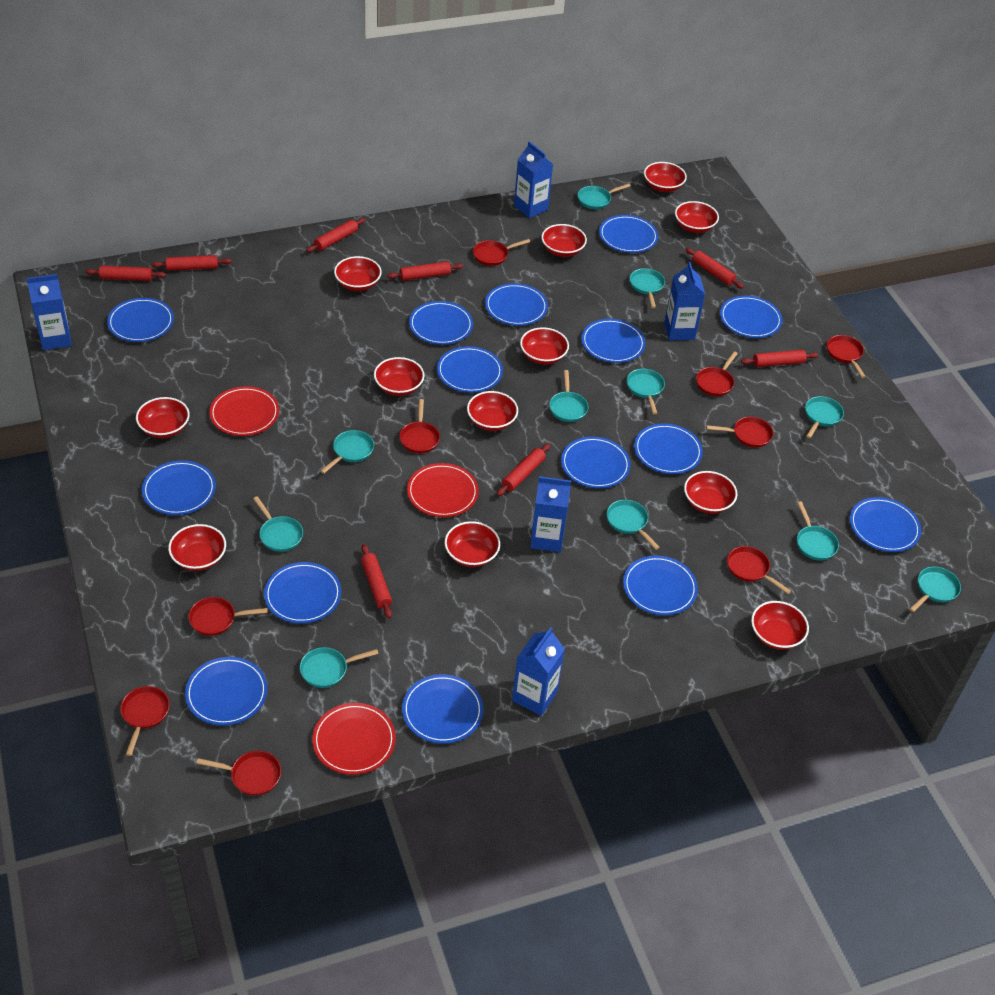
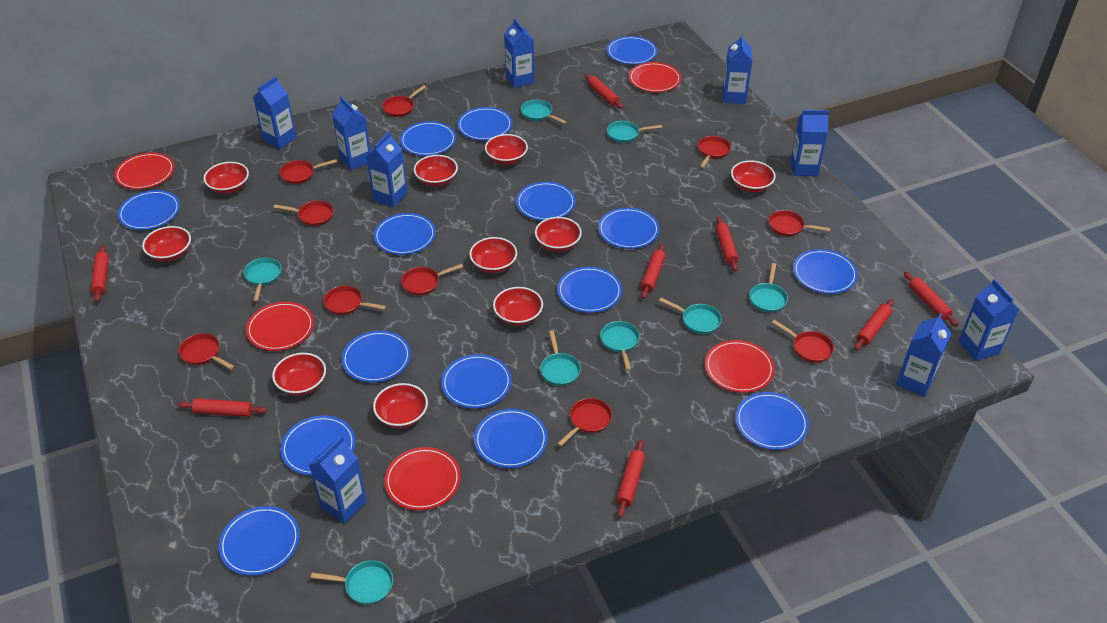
blue carton: 5 -> 9
red bowl: 12 -> 10
red pan: 9 -> 10
red plate: 3 -> 5
turquoise pan: 11 -> 8

